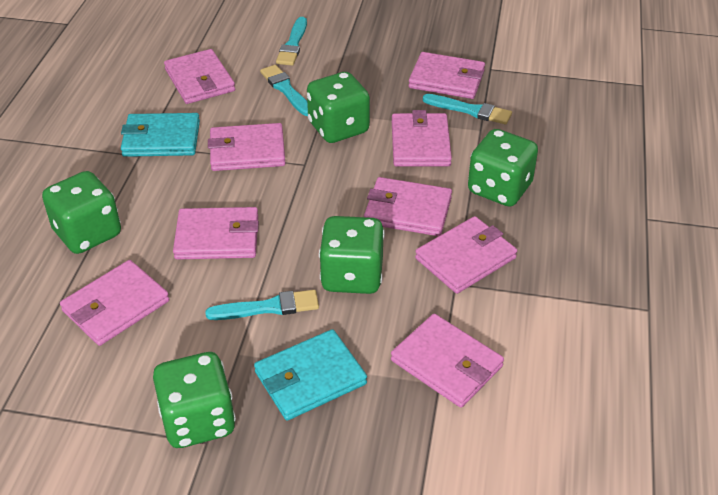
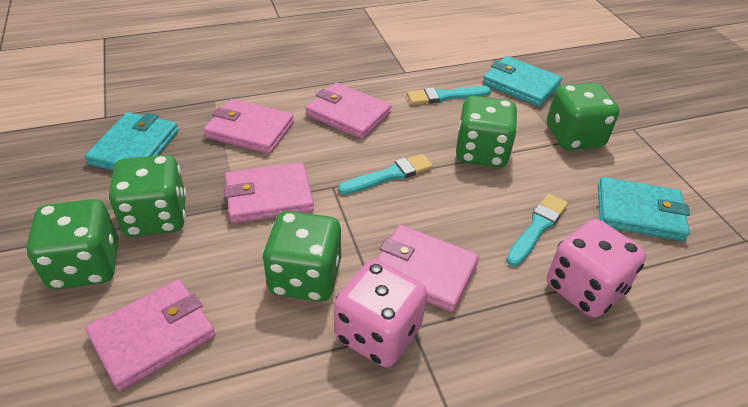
pink dice: 0 -> 2
pink wallet: 9 -> 5
turquoise brush: 4 -> 3
turquoise wallet: 2 -> 3

